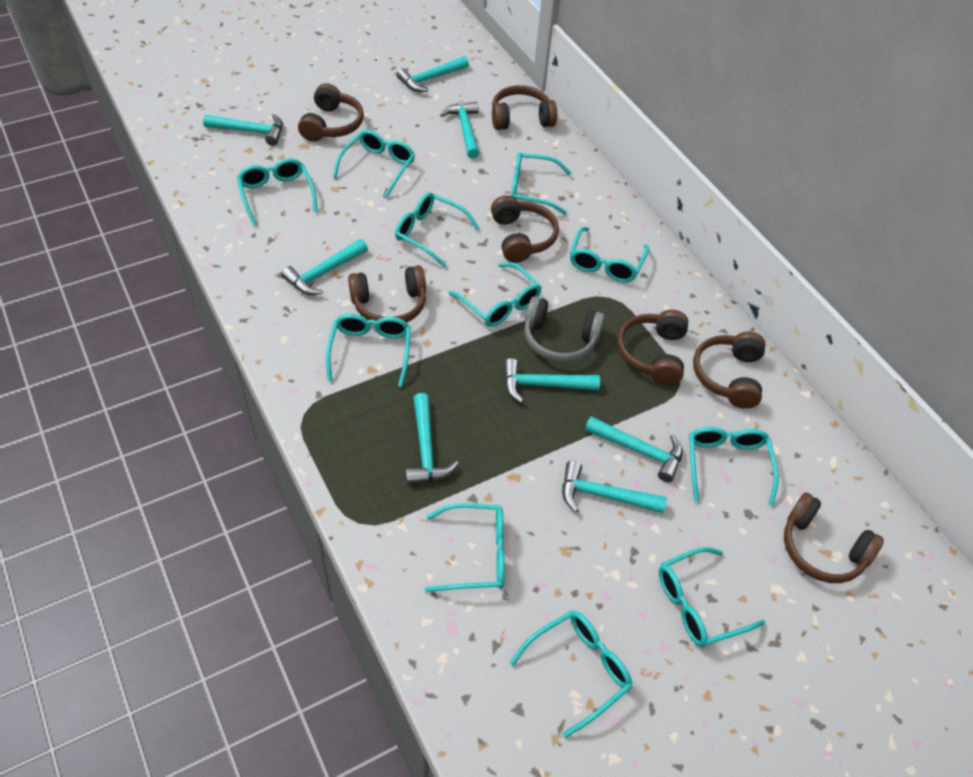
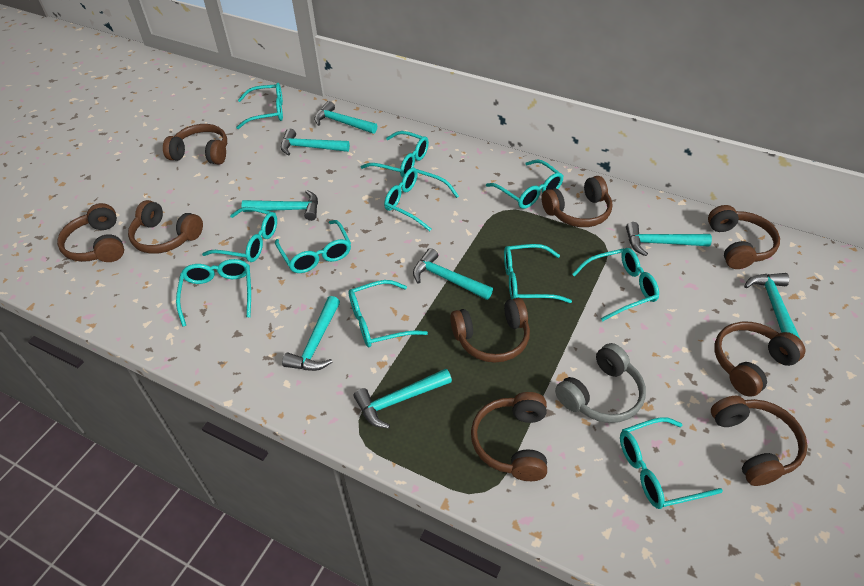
brown headphones: 7 -> 9

